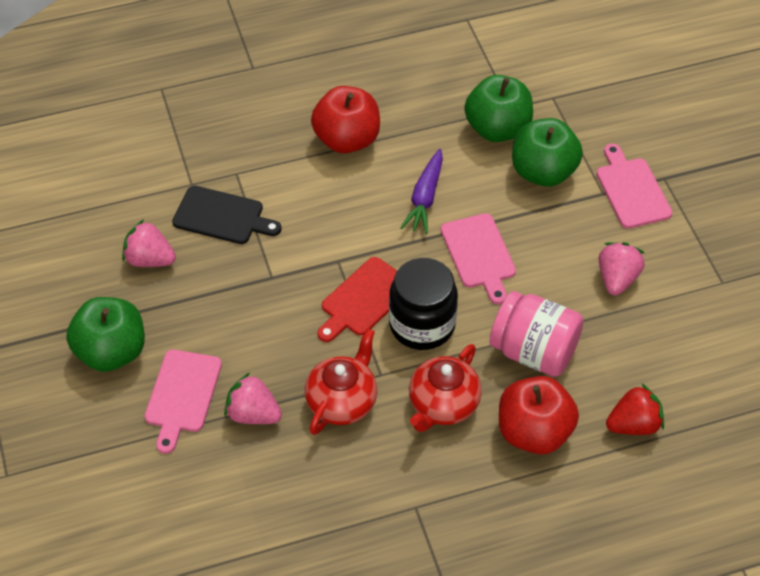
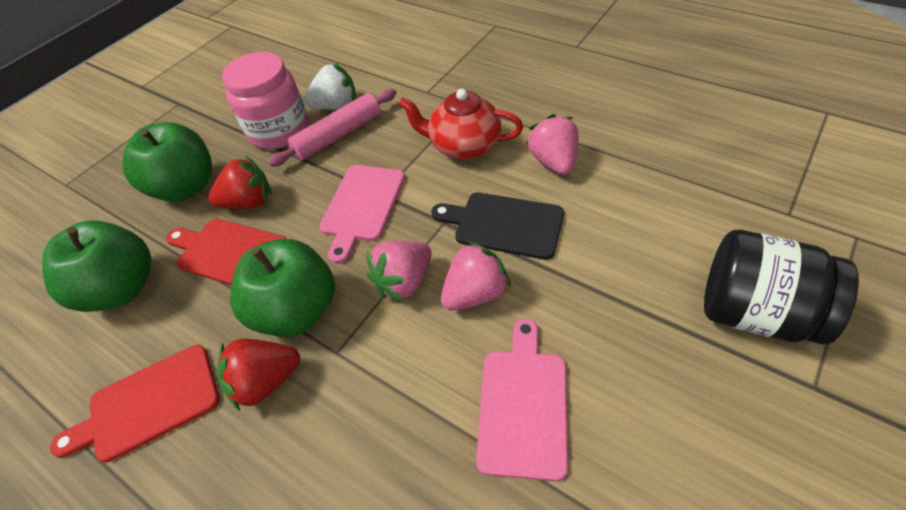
pink cutting board: 3 -> 2
pink rolling pin: 0 -> 1
purple carrot: 1 -> 0
red apple: 2 -> 0
red cutting board: 1 -> 2
red strawberry: 1 -> 2
red teapot: 2 -> 1
white strawberry: 0 -> 1

